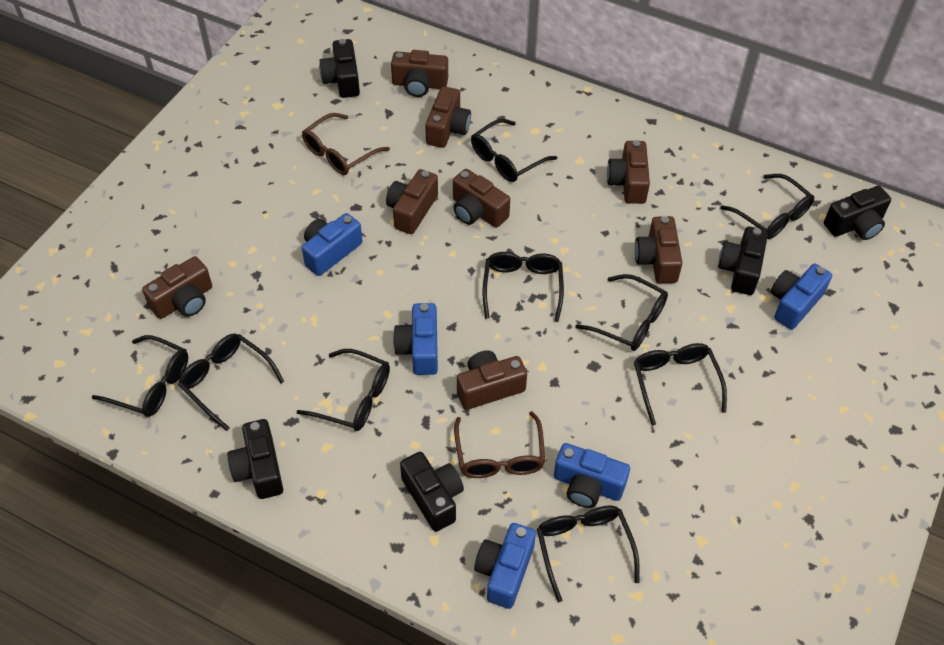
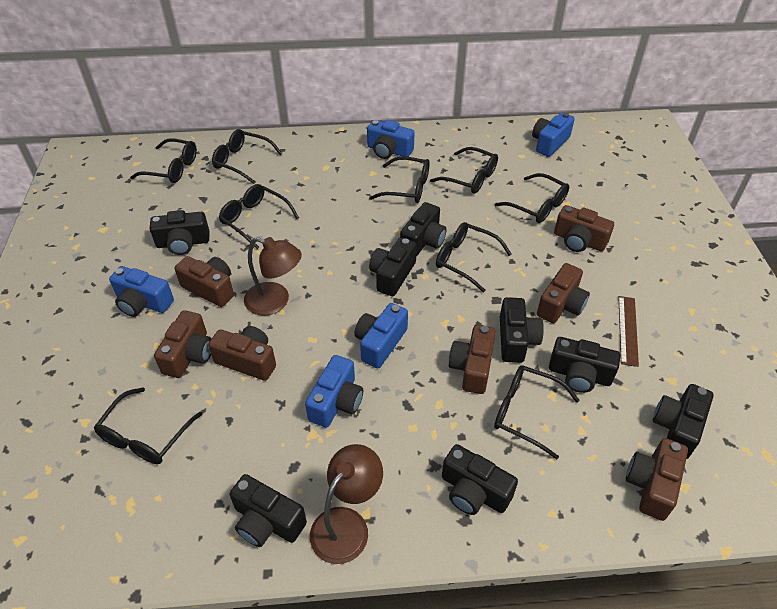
black camera: 5 -> 8
brown camera: 8 -> 7
brown glasses: 2 -> 0
brown lamp: 0 -> 2
brown ruler: 0 -> 1

